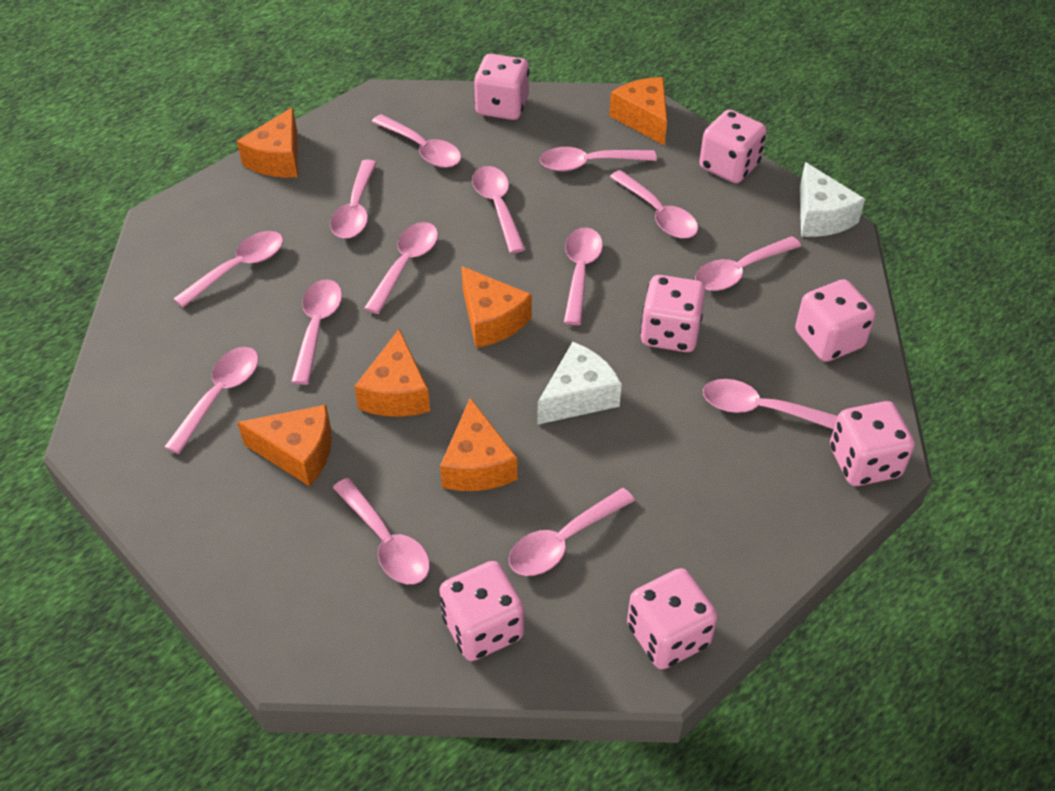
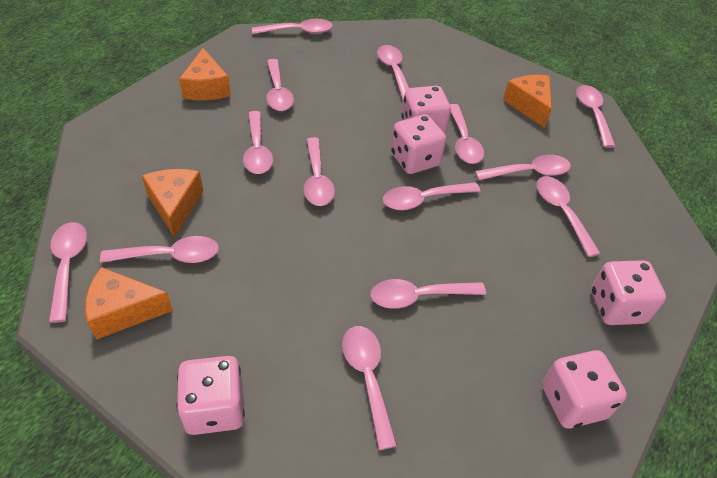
orange cheese: 6 -> 4
pink dice: 7 -> 5
white cheese: 2 -> 0

